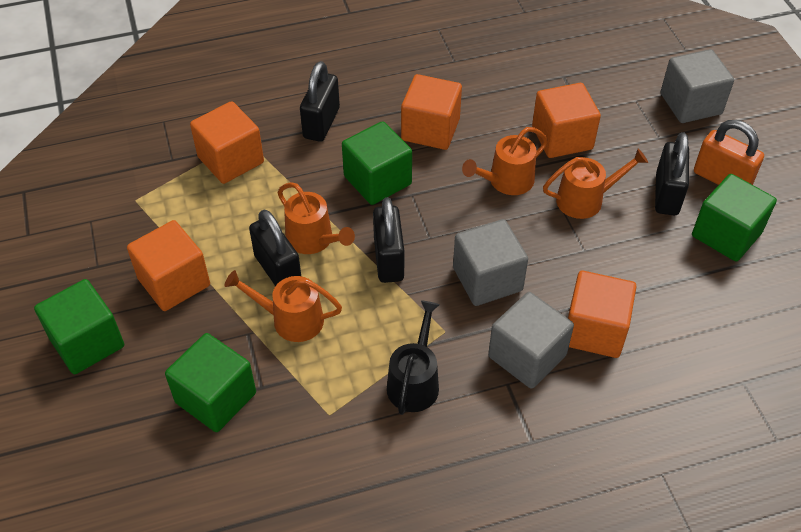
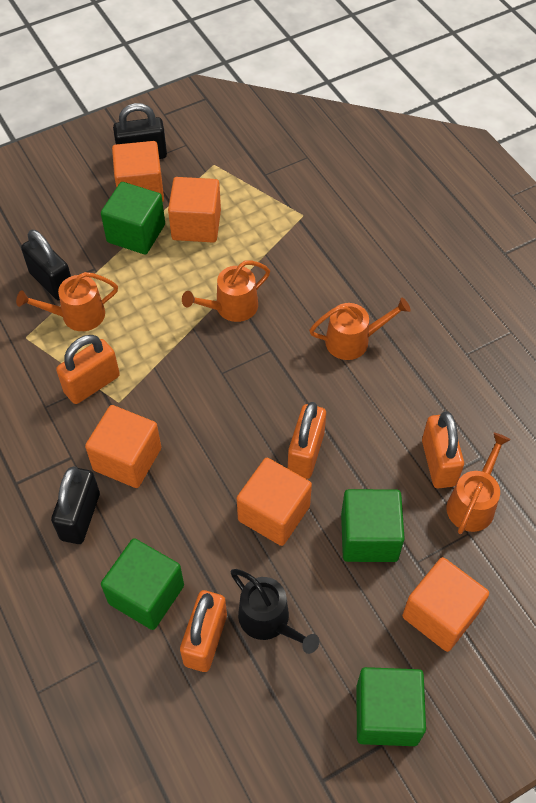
black padlock: 4 -> 3
grey cube: 3 -> 0
orange padlock: 1 -> 4

